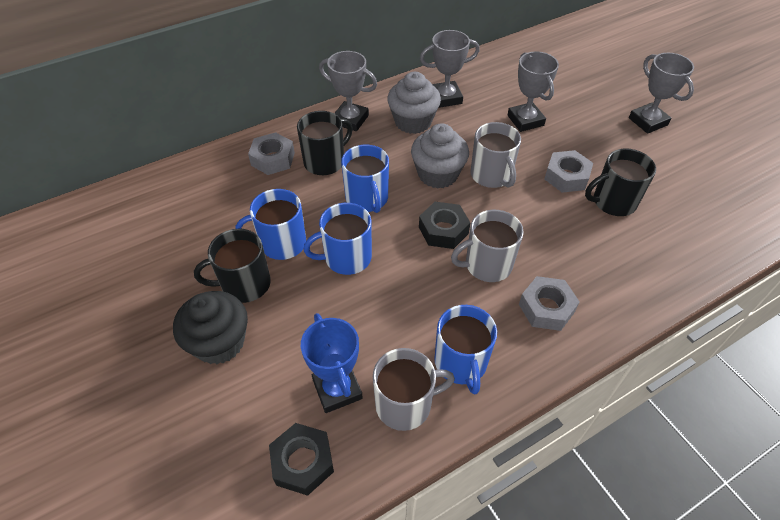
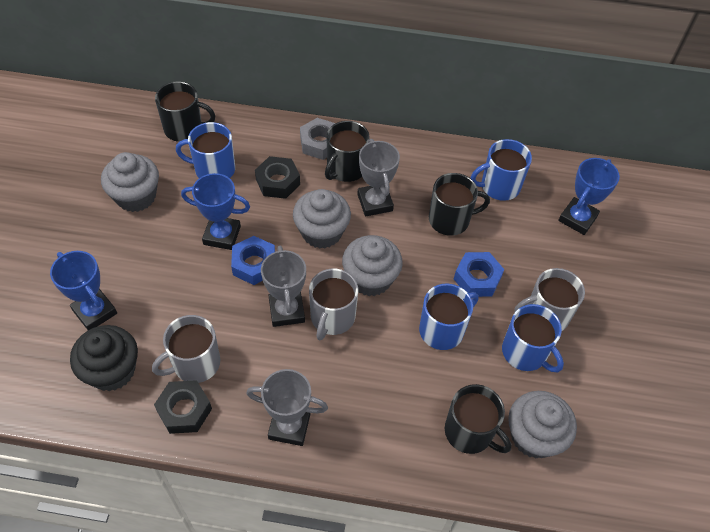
black mug: 3 -> 4
blue nut: 0 -> 2
blue trophy: 1 -> 3
grey cupcake: 2 -> 4
grey nut: 3 -> 1
grey trophy: 4 -> 3

